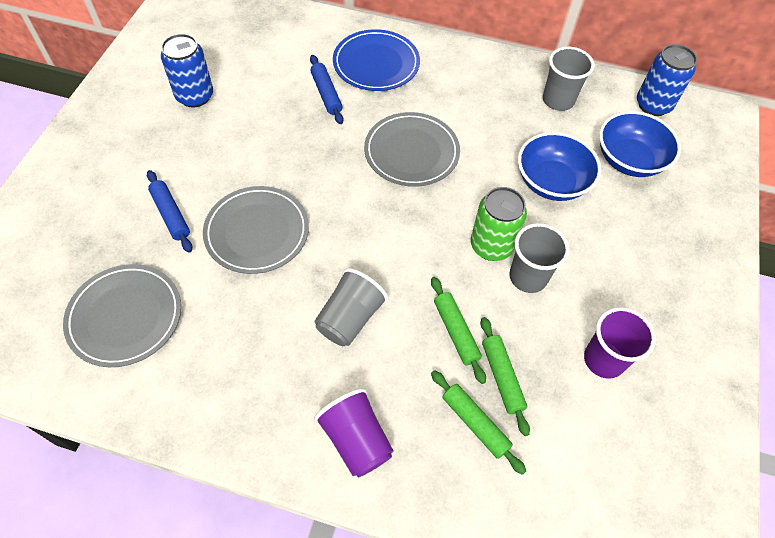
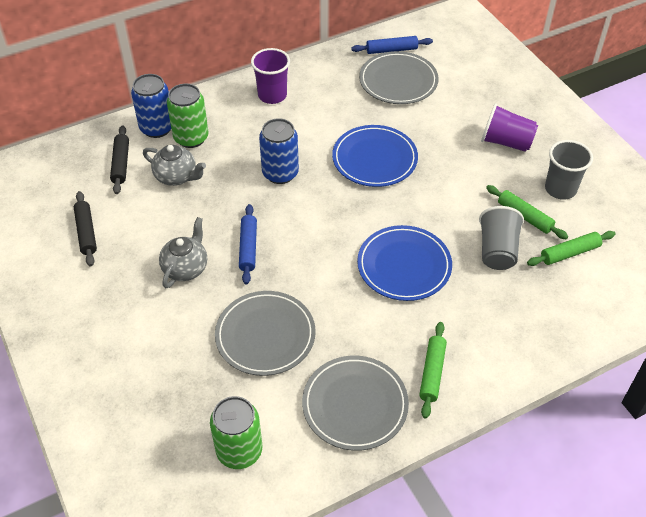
black rolling pin: 0 -> 2
blue bowl: 2 -> 0
blue plate: 1 -> 2
green can: 1 -> 2
grey cup: 3 -> 2
grey teapot: 0 -> 2

